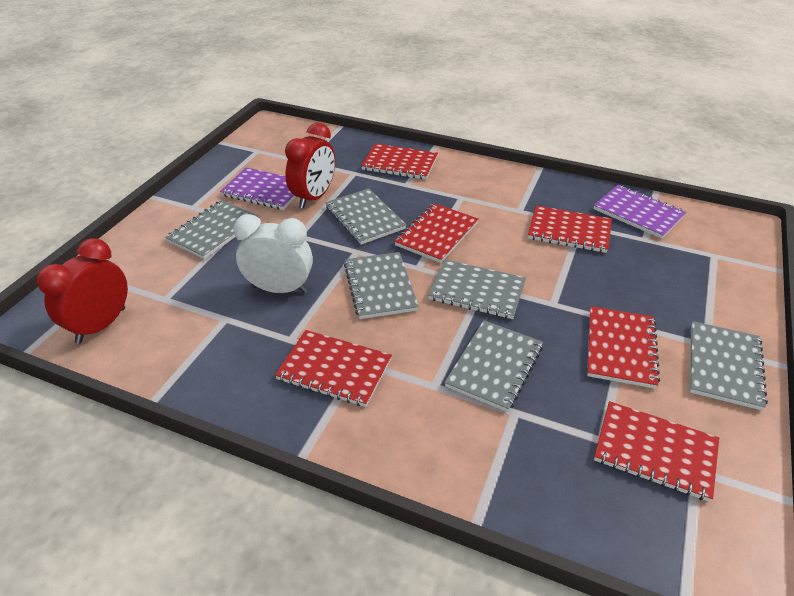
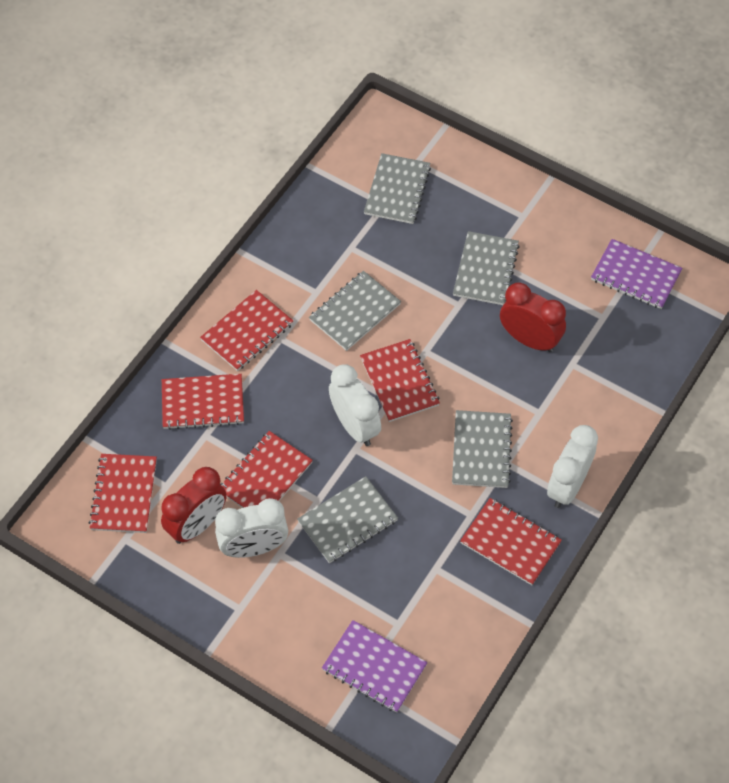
grey notebook: 6 -> 5
white clock: 1 -> 3

